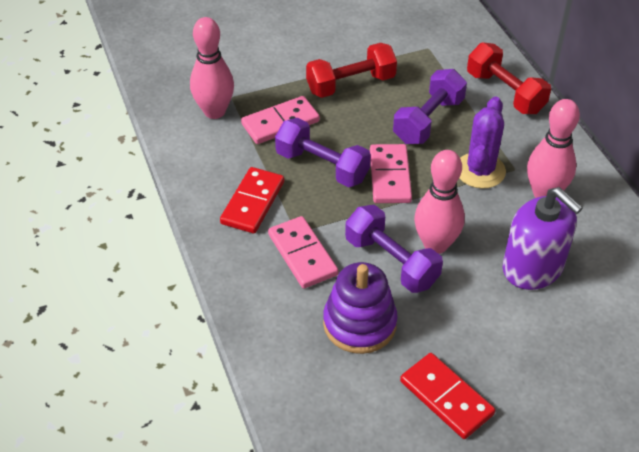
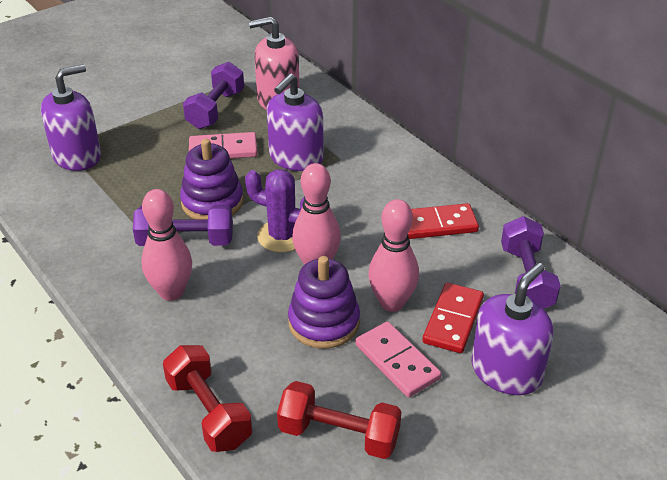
pink domino: 3 -> 2
pink soap dispenser: 0 -> 1
purple soap dispenser: 1 -> 3
purple stacking toy: 1 -> 2

